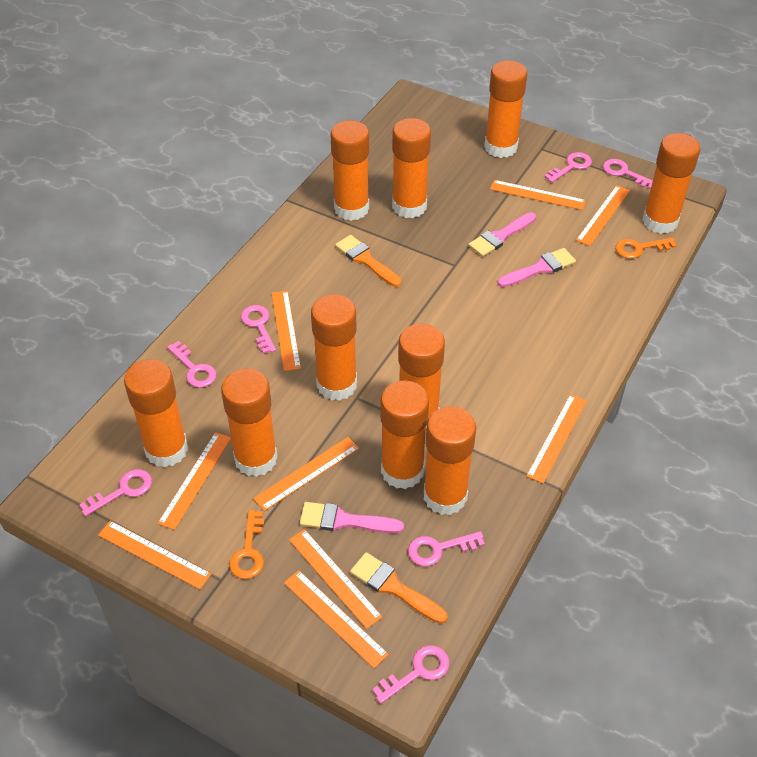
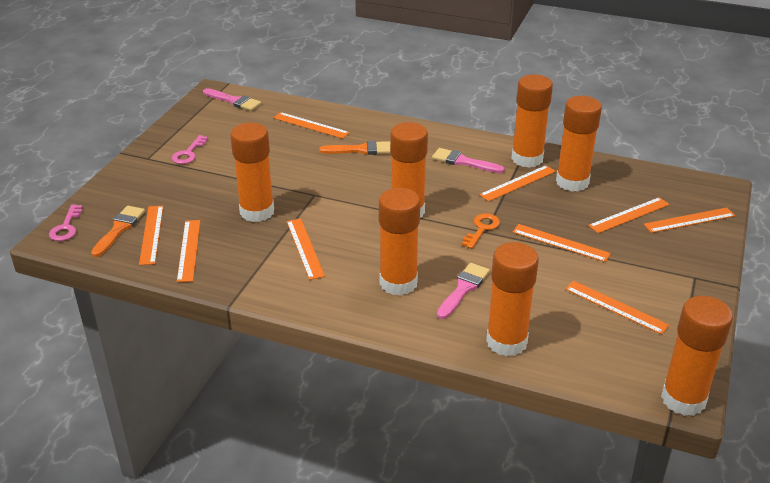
orange glue stick: 10 -> 7
orange key: 2 -> 1
pink key: 7 -> 2

